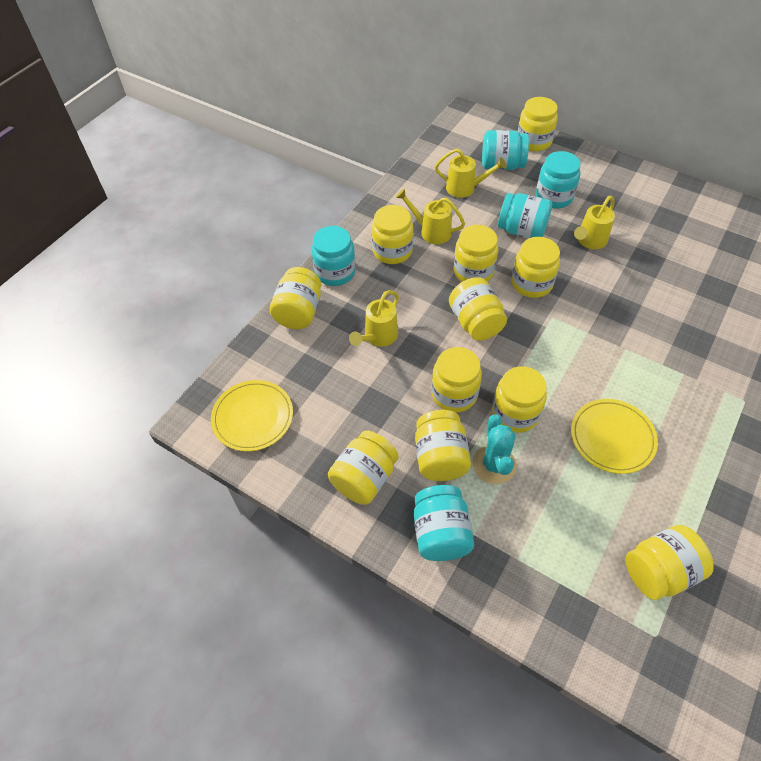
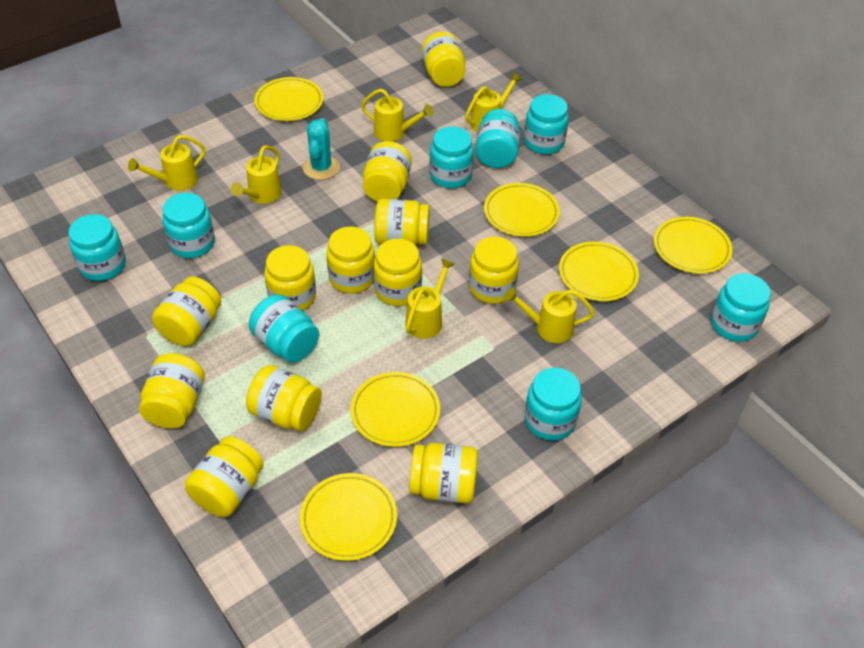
turquoise jar: 5 -> 8
yellow jar: 11 -> 12
yellow plate: 2 -> 6
yellow watering can: 4 -> 6

